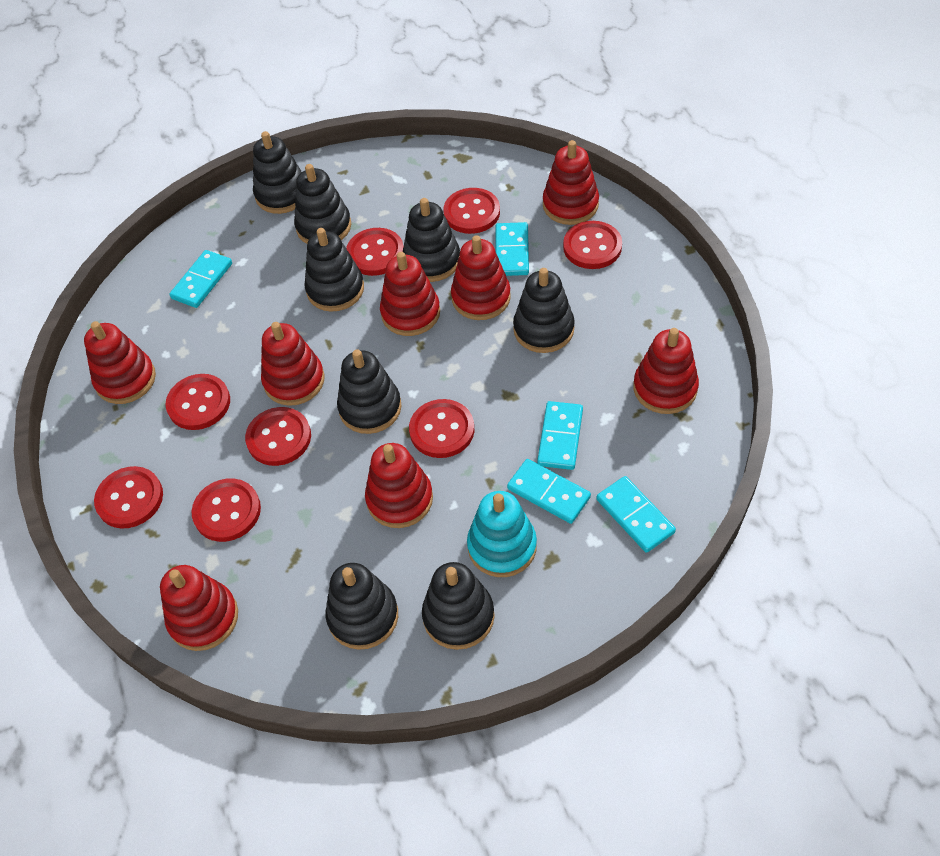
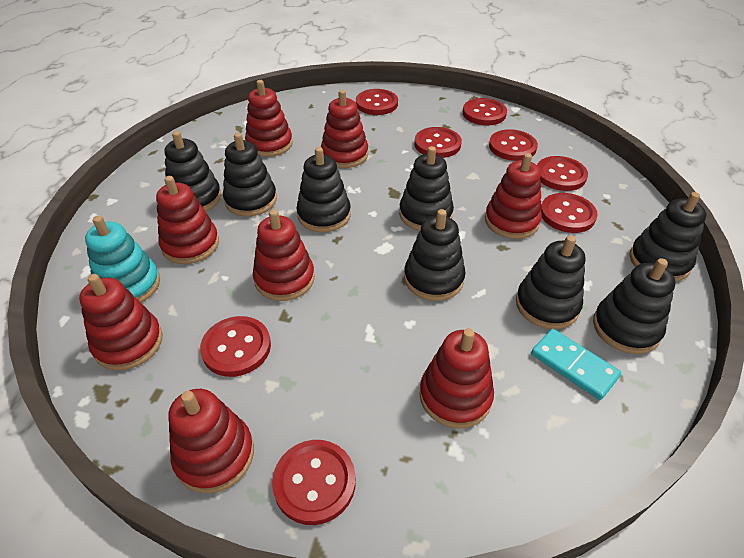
turquoise domino: 5 -> 1

